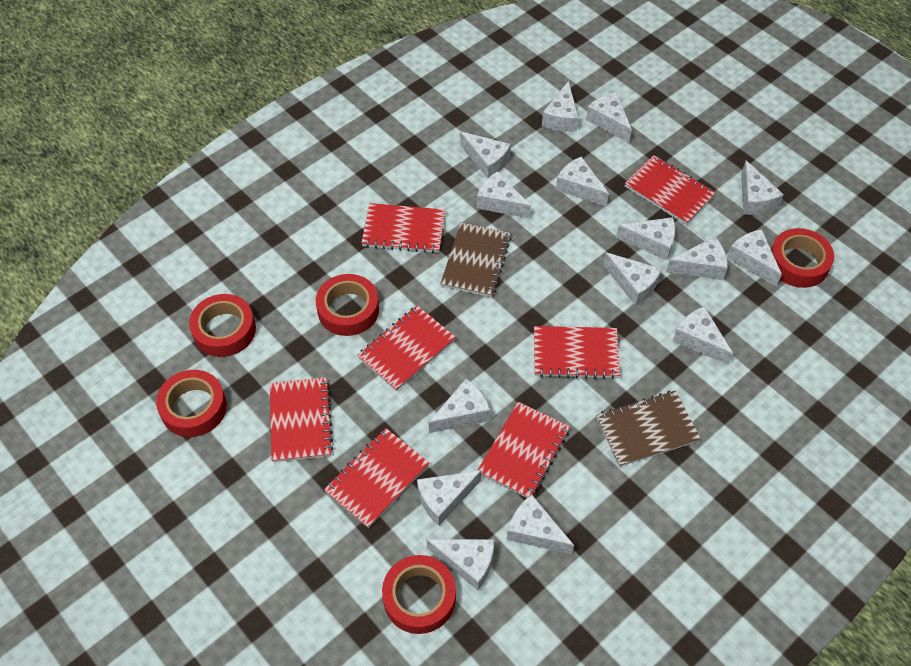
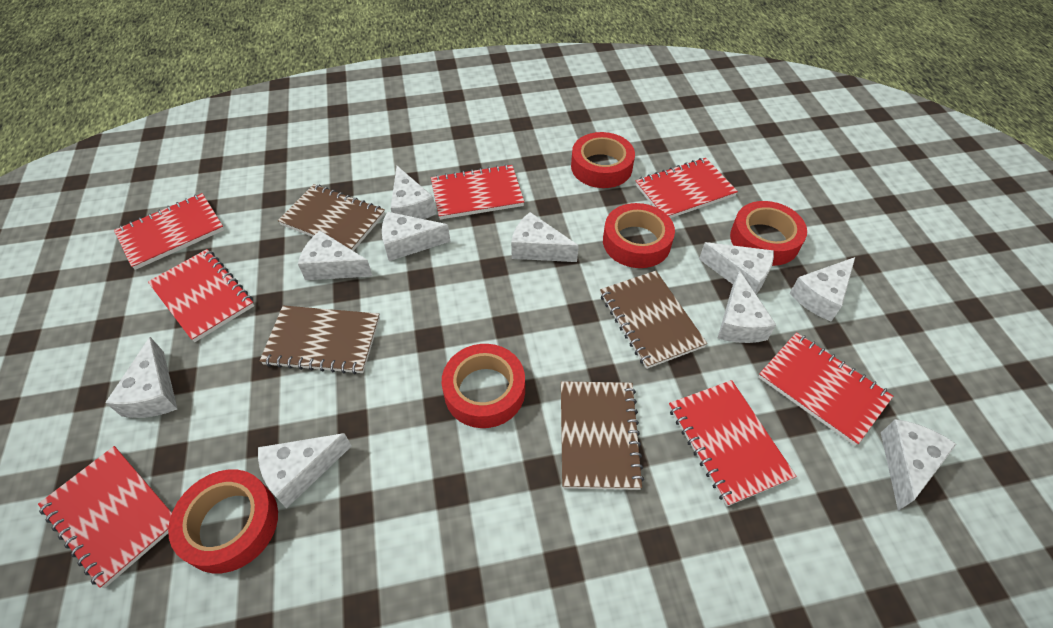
brown notebook: 2 -> 4
white cheese: 15 -> 10

